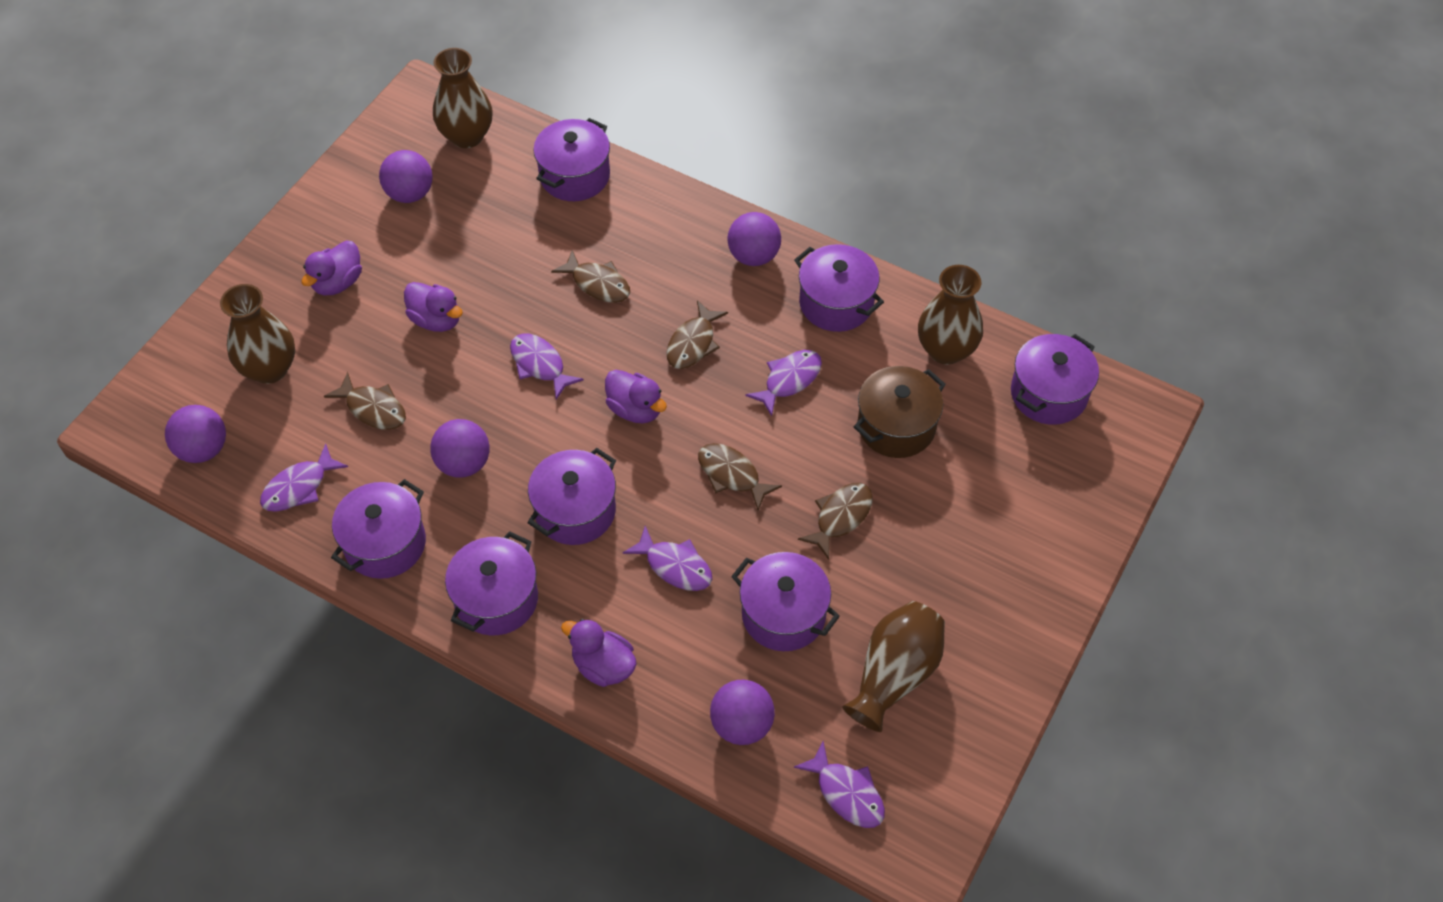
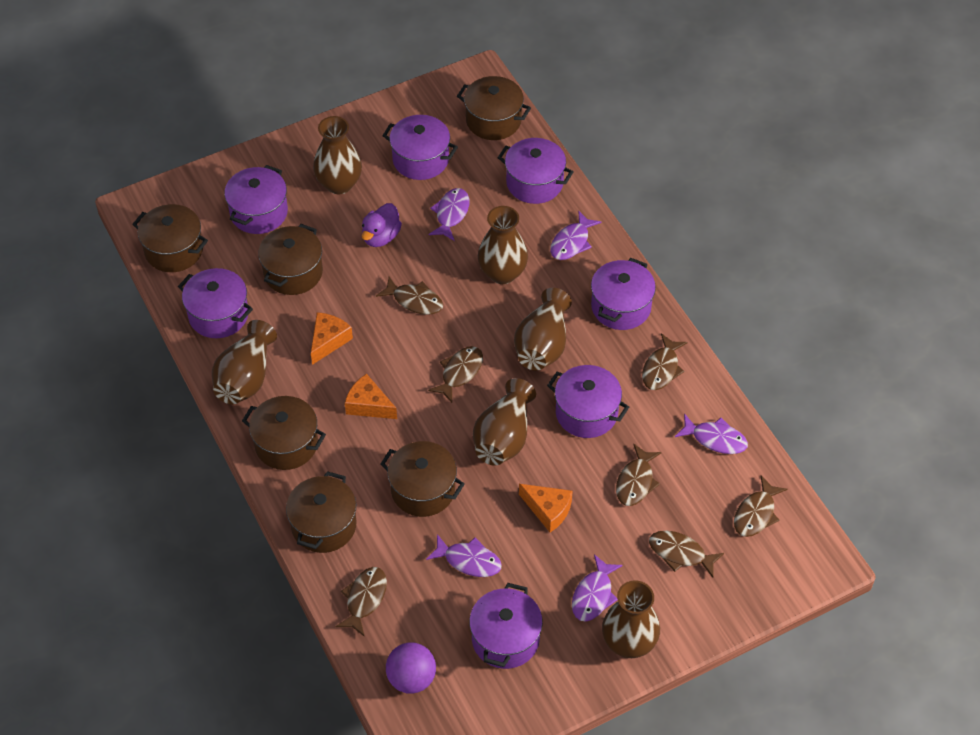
brown fish: 5 -> 7
brown pot: 1 -> 6
brown vase: 4 -> 6
orange cheese: 0 -> 3
purple ball: 5 -> 1
purple duck: 4 -> 1

